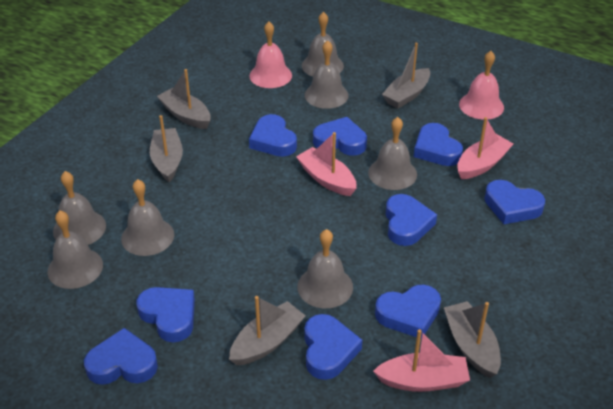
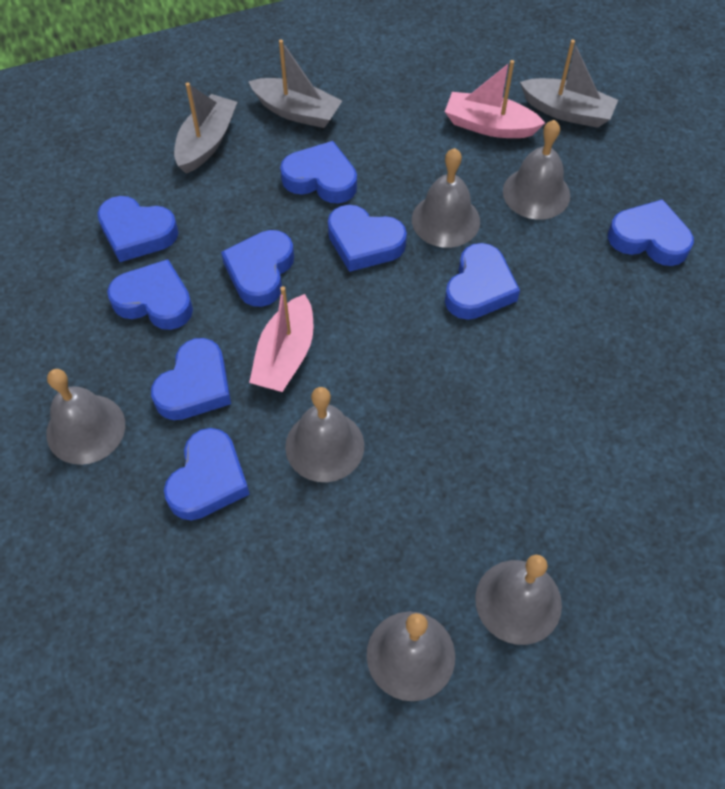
grey bell: 7 -> 6
grey boat: 5 -> 3
pink bell: 2 -> 0
pink boat: 3 -> 2

